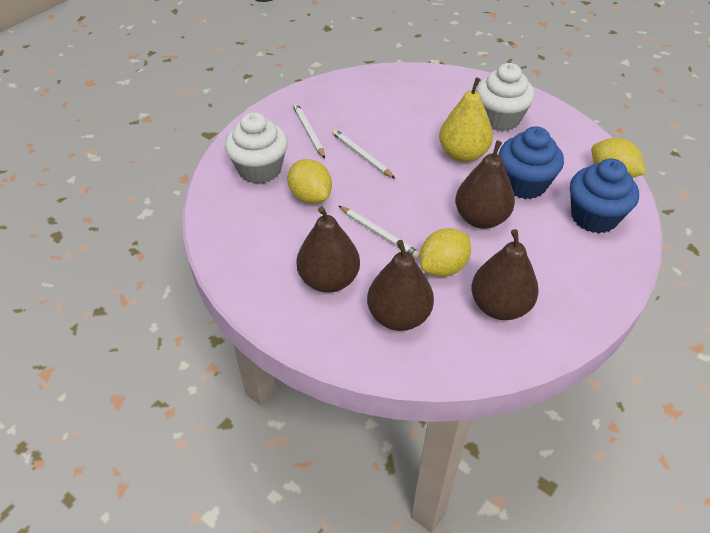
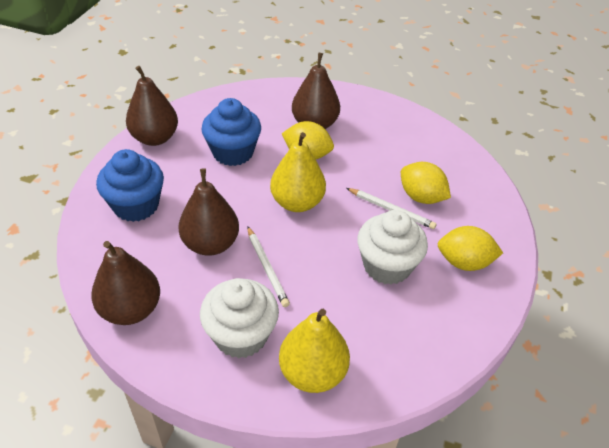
white pencil: 3 -> 2
yellow pear: 1 -> 2

